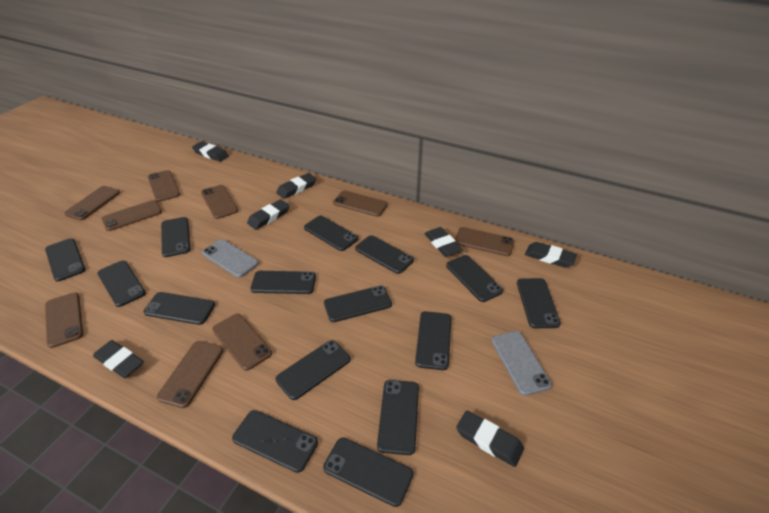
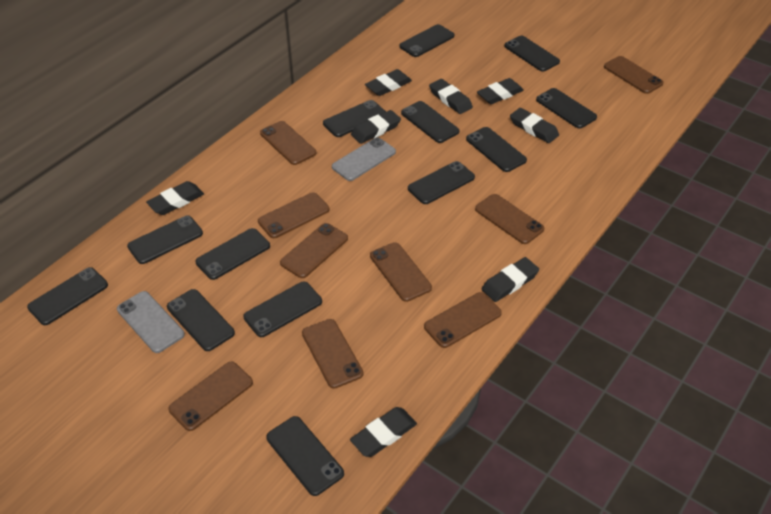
black eraser: 7 -> 8
black phone: 15 -> 13

